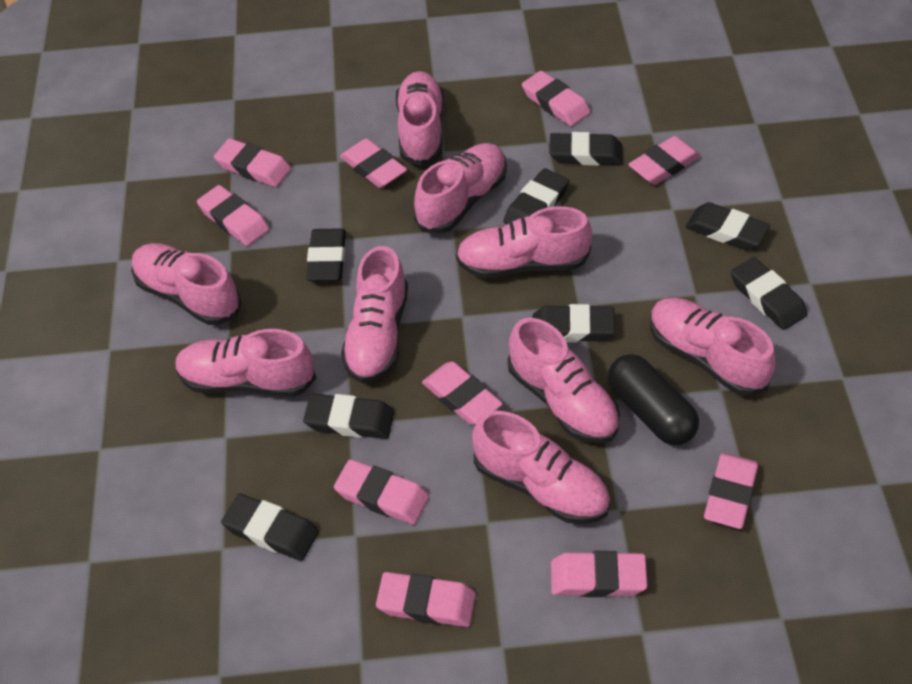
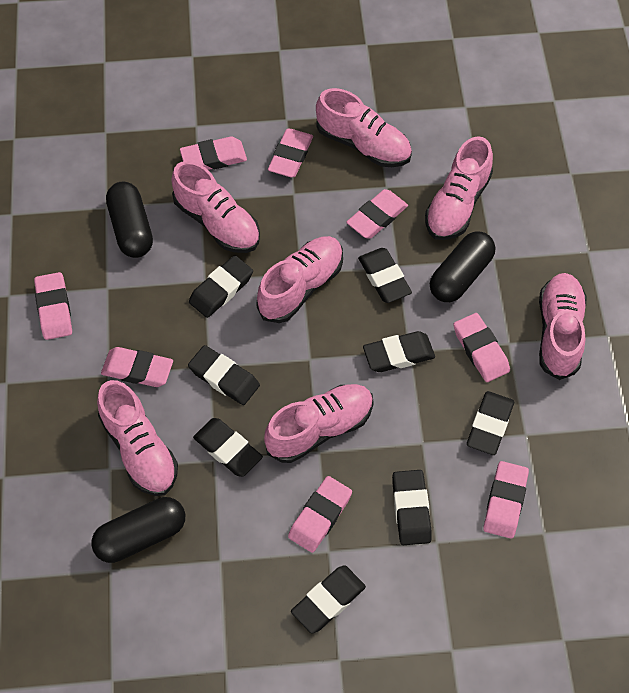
black capsule: 1 -> 3
pink eraser: 10 -> 8
pink shoe: 9 -> 7

